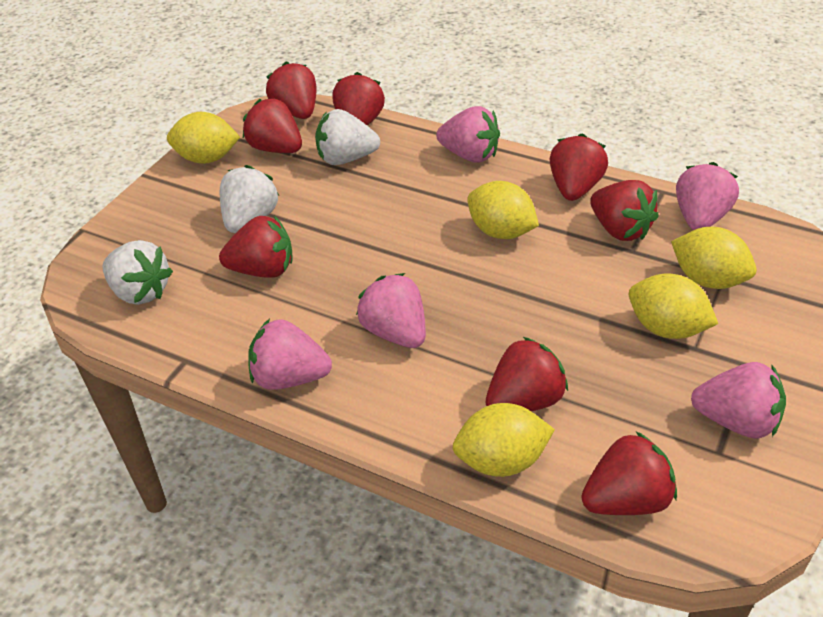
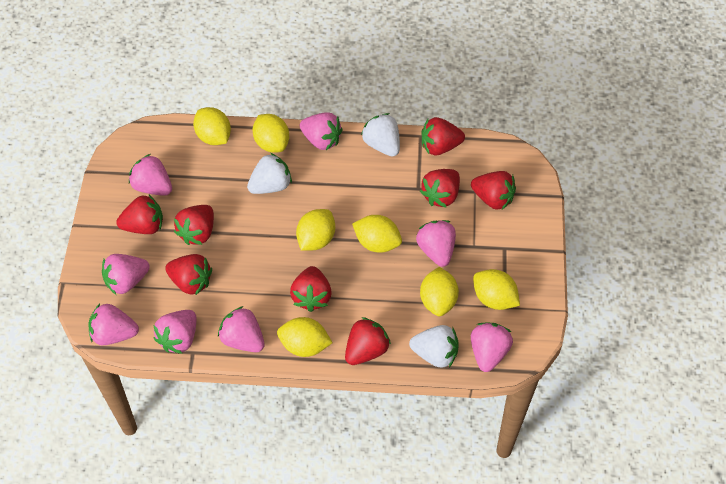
pink strawberry: 5 -> 8
yellow lemon: 5 -> 7

